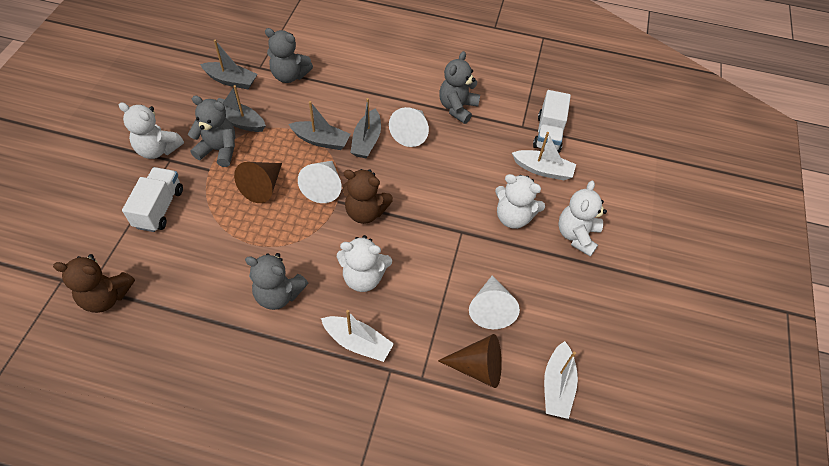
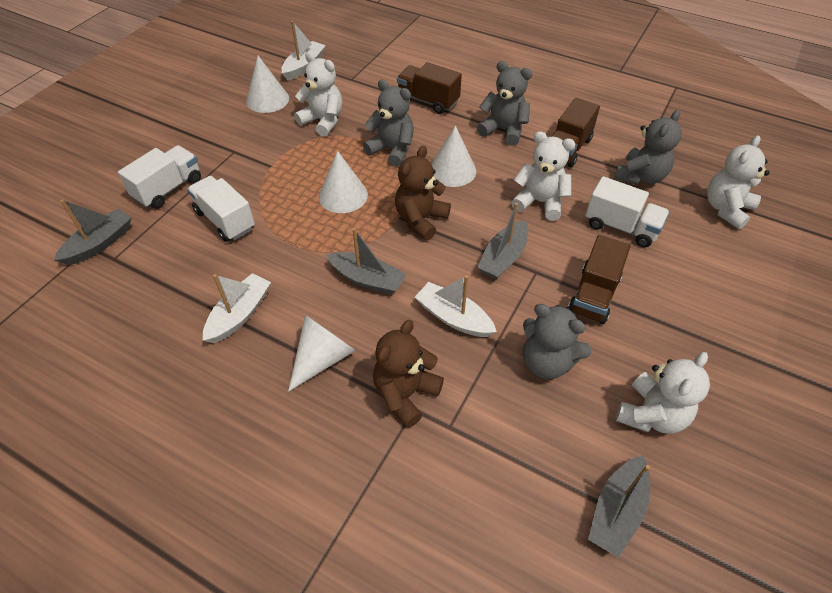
brown cone: 2 -> 0
brown truck: 0 -> 3
white cone: 3 -> 4
white truck: 2 -> 3

